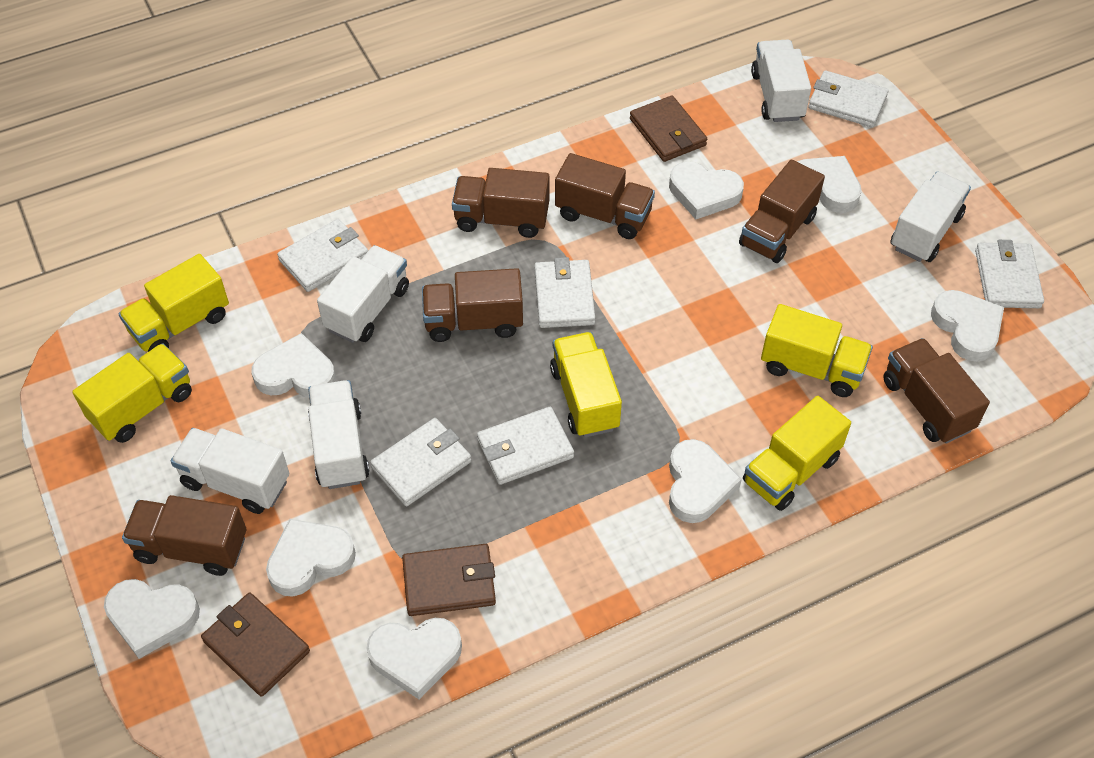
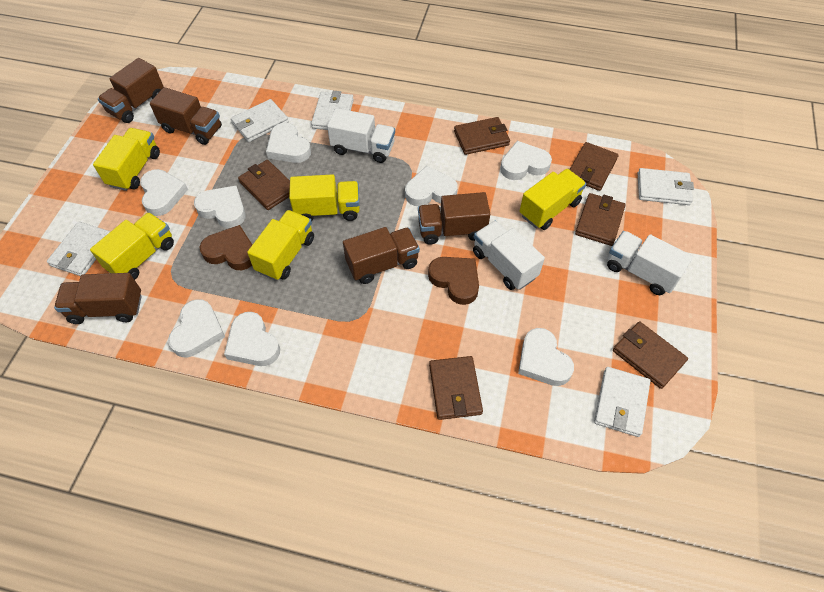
brown heart: 0 -> 2
brown truck: 6 -> 5
brown wallet: 3 -> 6
white truck: 5 -> 3
white wallet: 6 -> 5

